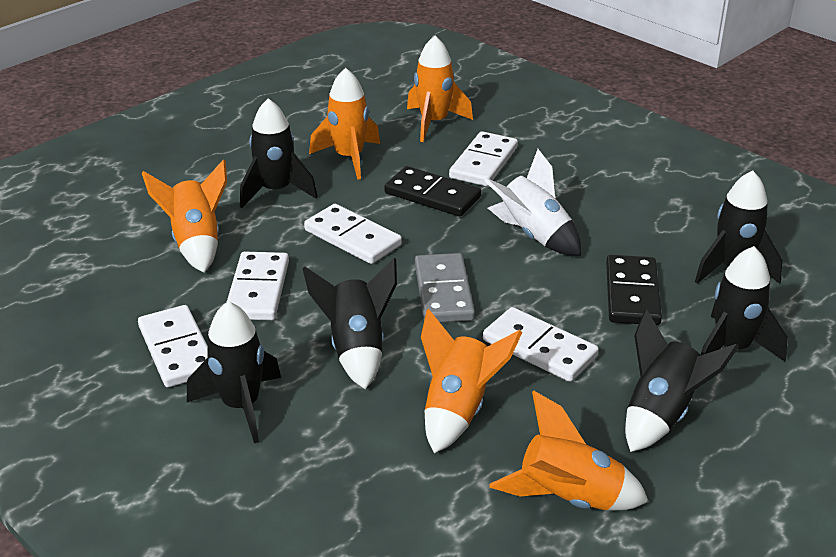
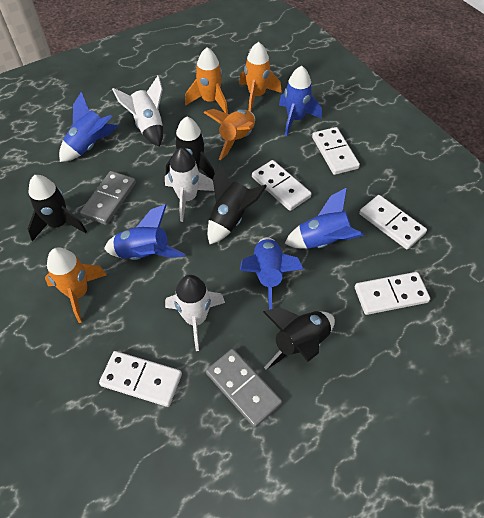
black domino: 2 -> 0
black rocket: 6 -> 4
blue rocket: 0 -> 5
grey domino: 1 -> 2
orange rocket: 5 -> 4
white rocket: 1 -> 3

